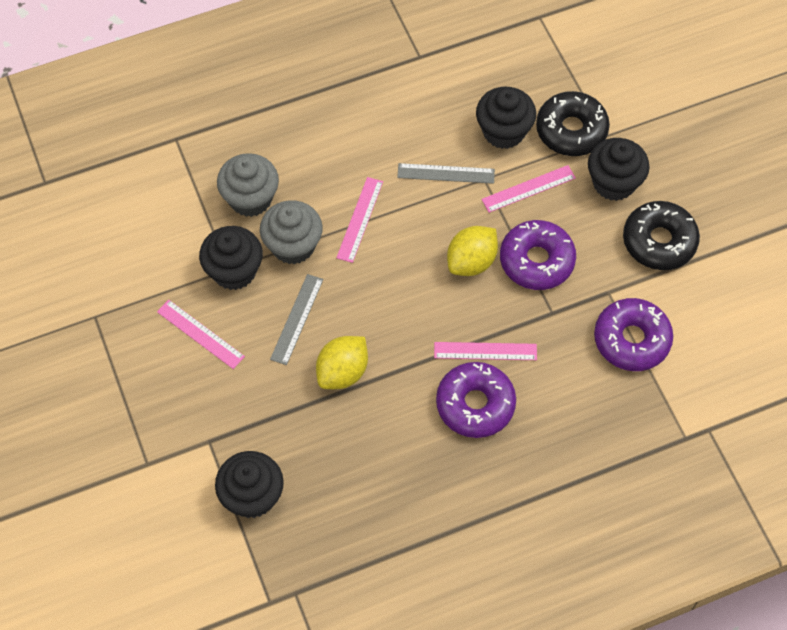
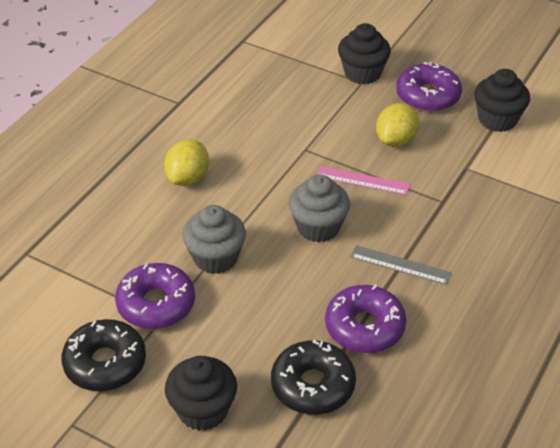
black cupcake: 4 -> 3
grey ruler: 2 -> 1
pink ruler: 4 -> 1

